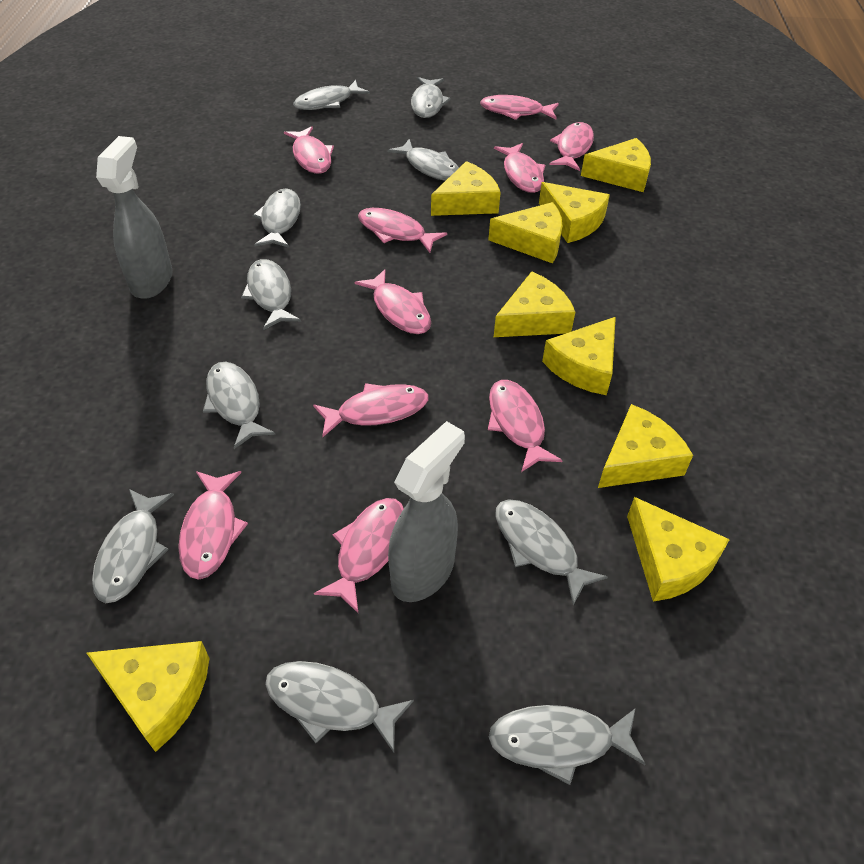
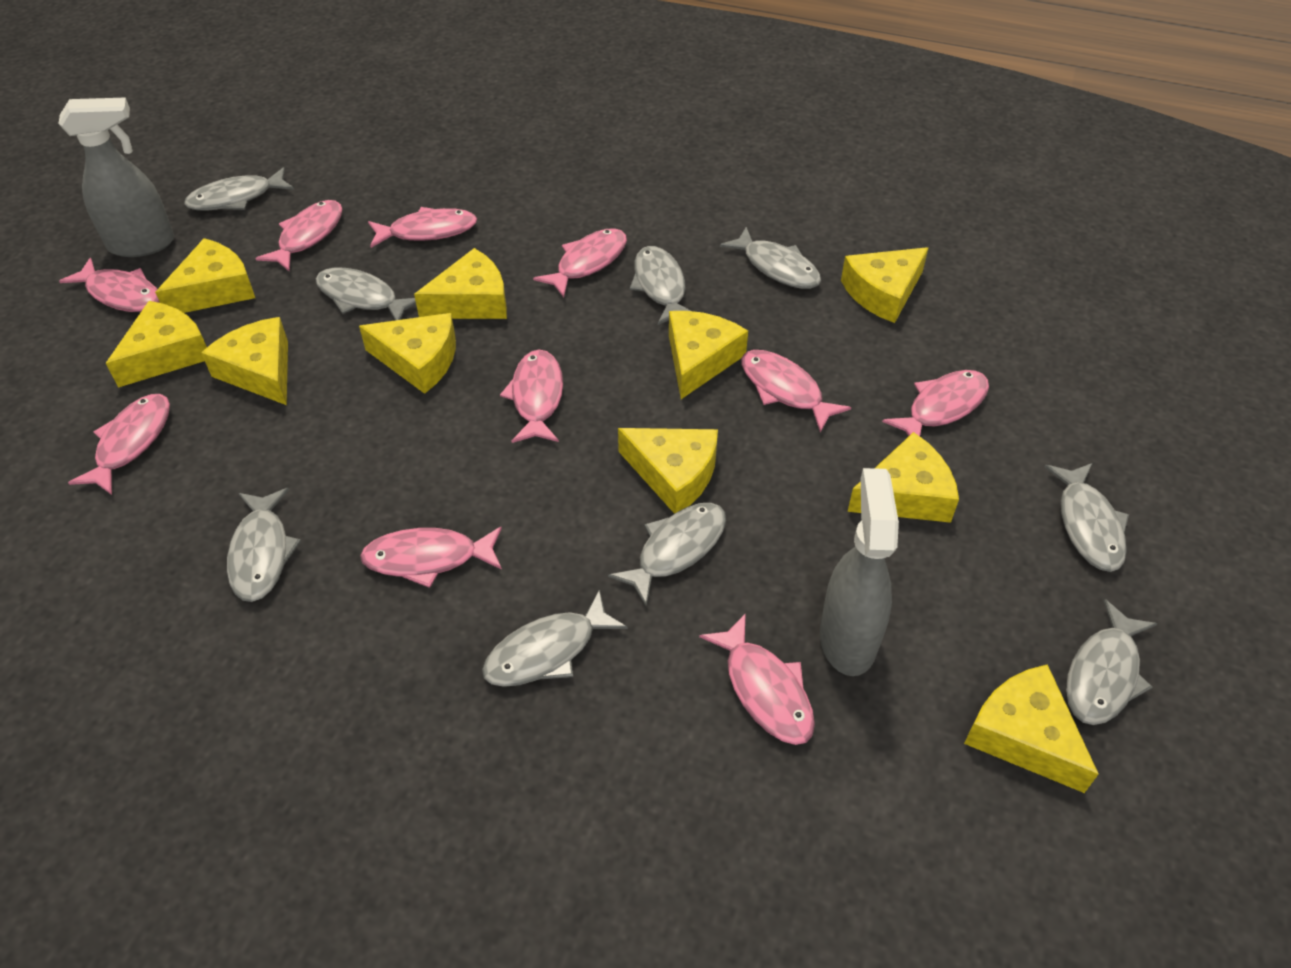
grey fish: 10 -> 9
yellow cheese: 9 -> 10

